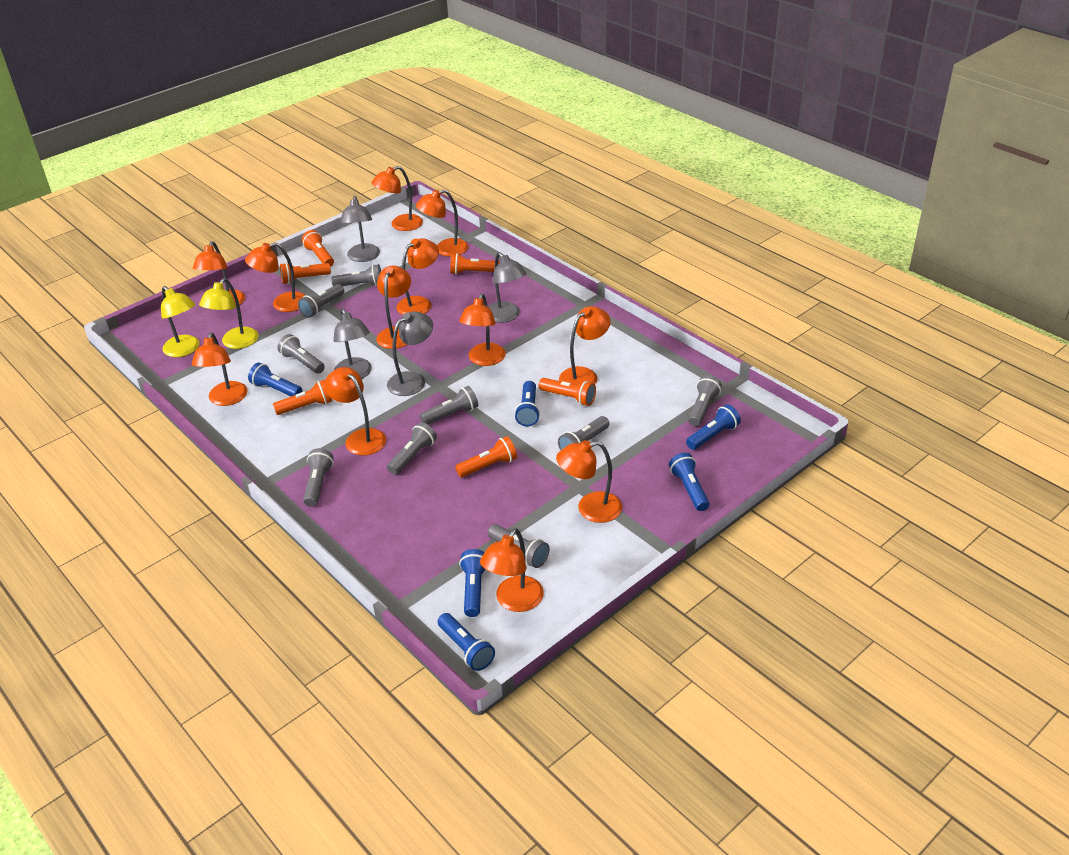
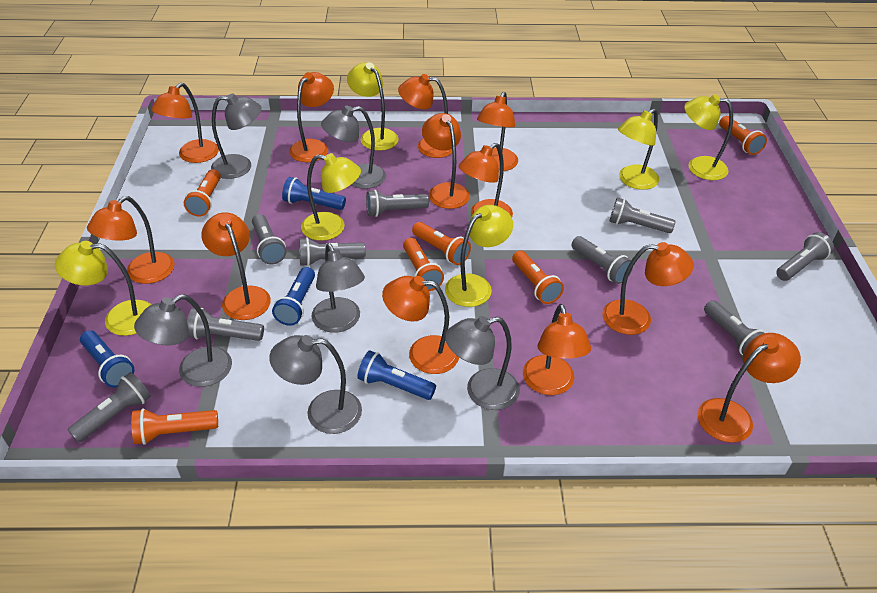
blue flashlight: 6 -> 4
grey lamp: 4 -> 6
yellow lamp: 2 -> 6

